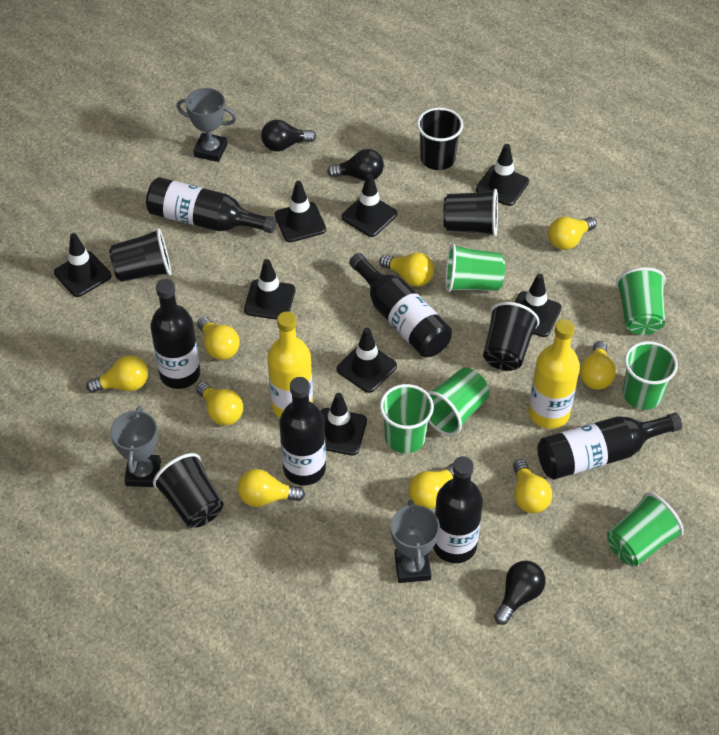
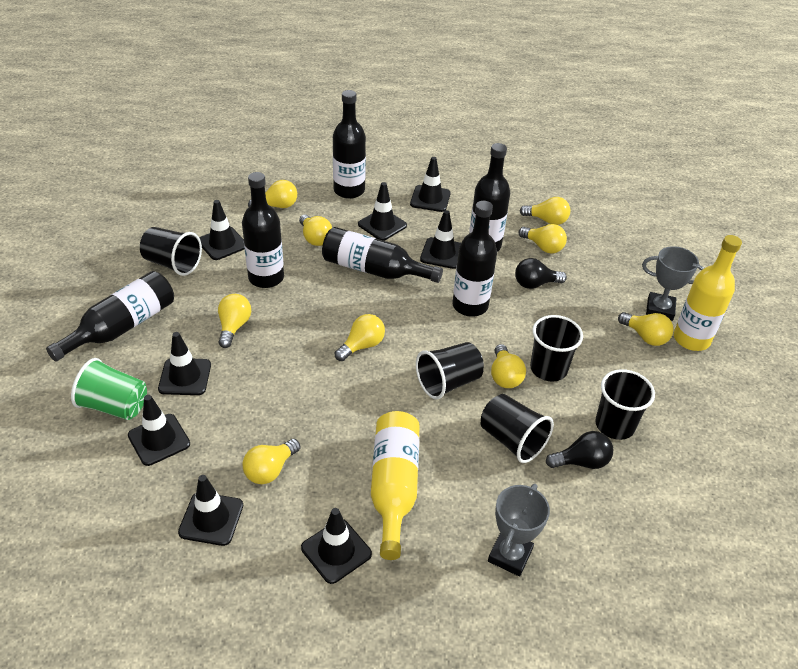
black light bulb: 3 -> 2
green cup: 6 -> 1
grey trophy: 3 -> 2

